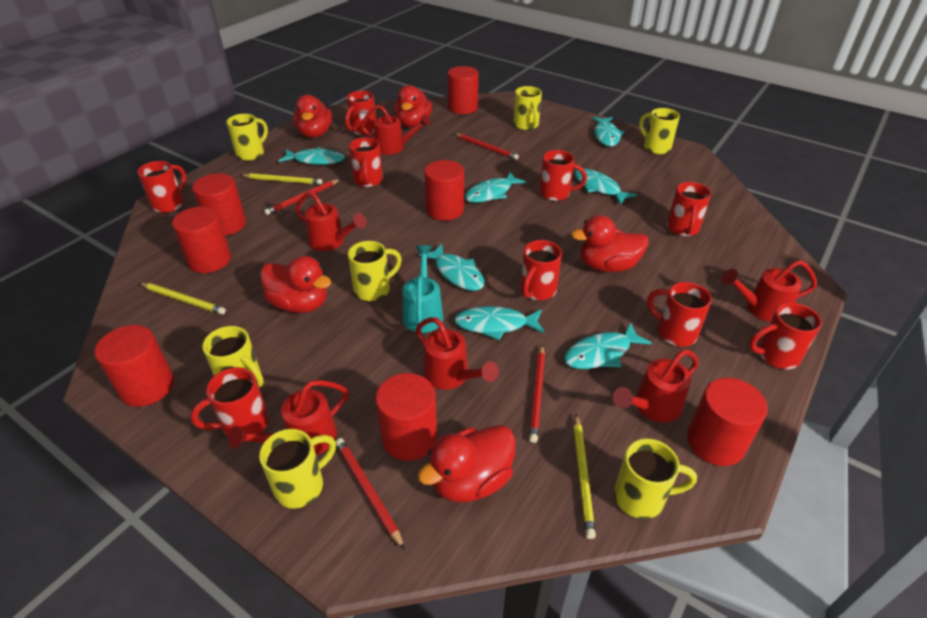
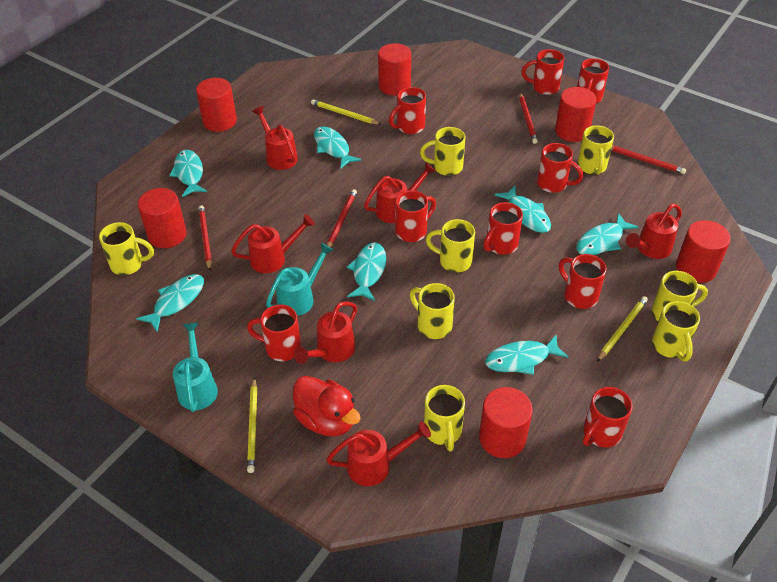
red cylinder: 7 -> 6
red duck: 5 -> 1
turquoise watering can: 1 -> 2
yellow mug: 7 -> 8

